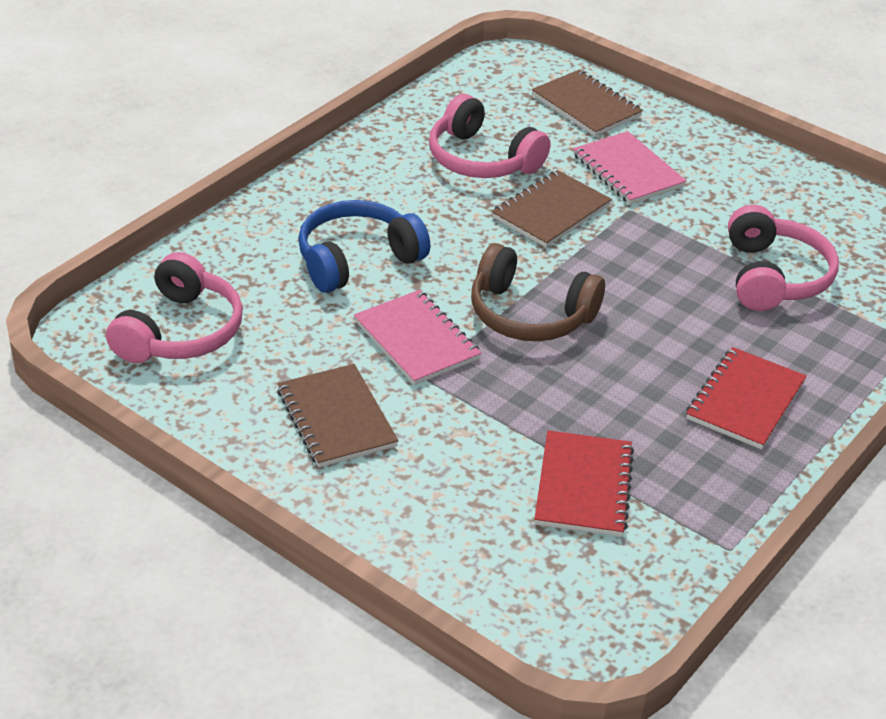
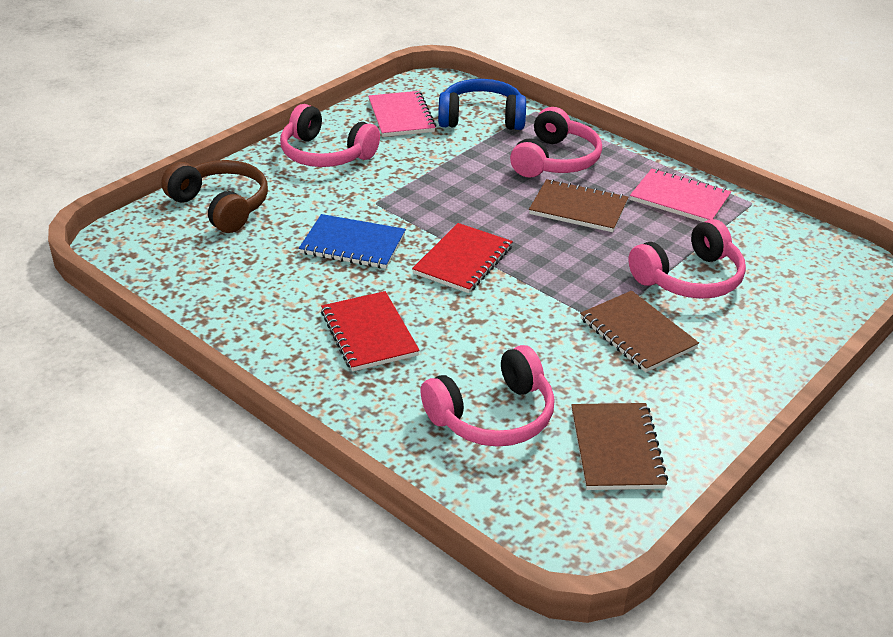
blue notebook: 0 -> 1
pink headphones: 3 -> 4

